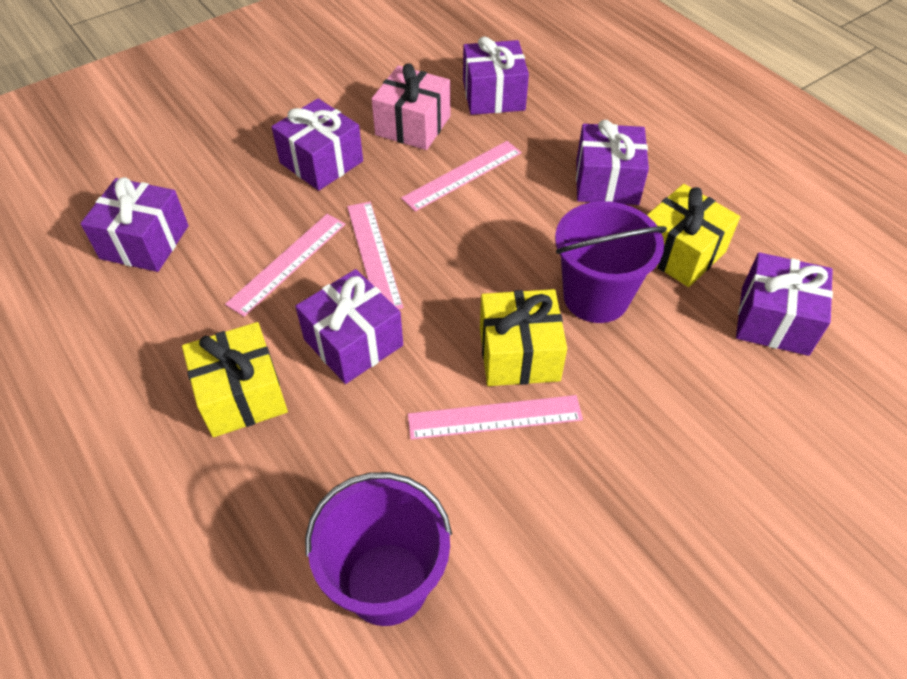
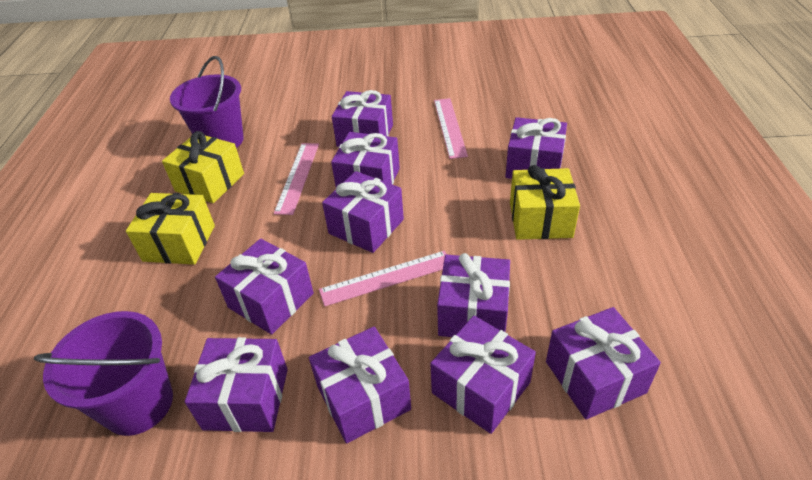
pink gift: 1 -> 0
pink ruler: 4 -> 3
purple gift: 6 -> 10

